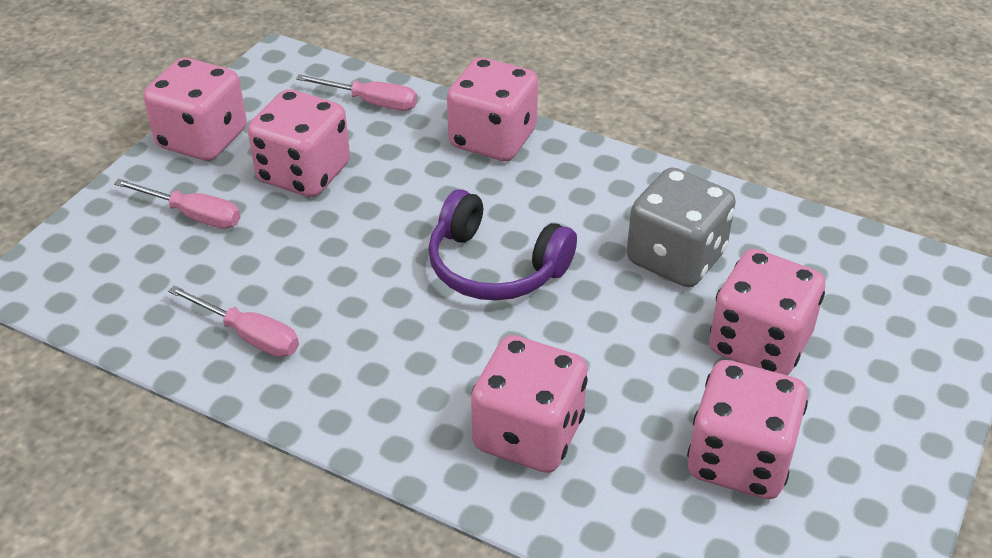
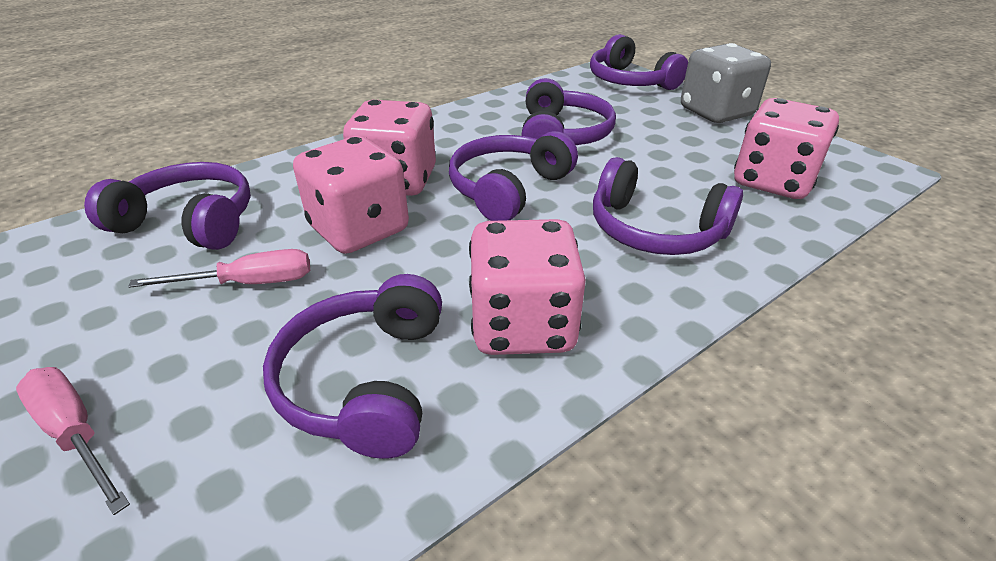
pink dice: 6 -> 4
pink screwdriver: 3 -> 2
purple headphones: 1 -> 6

